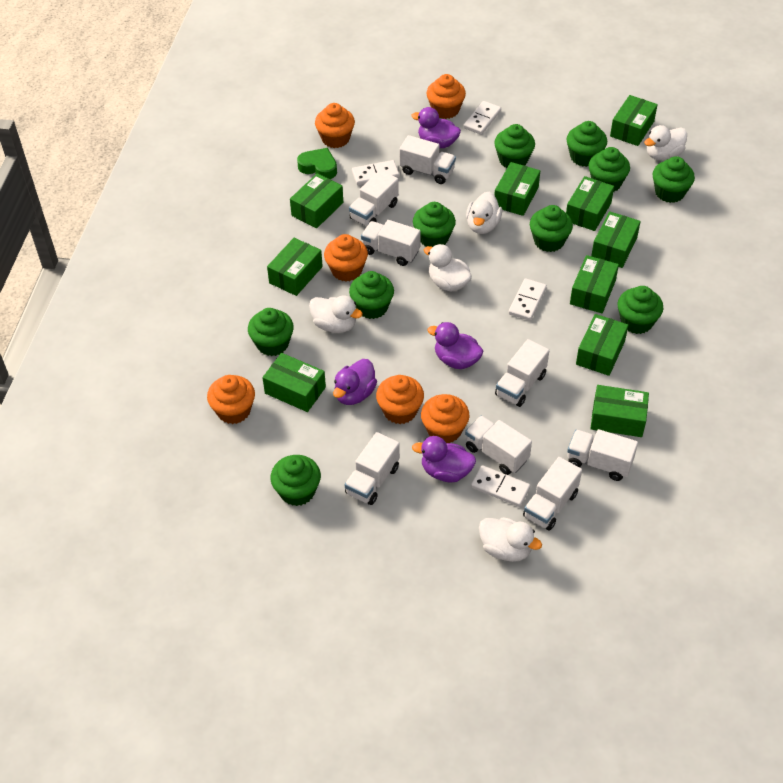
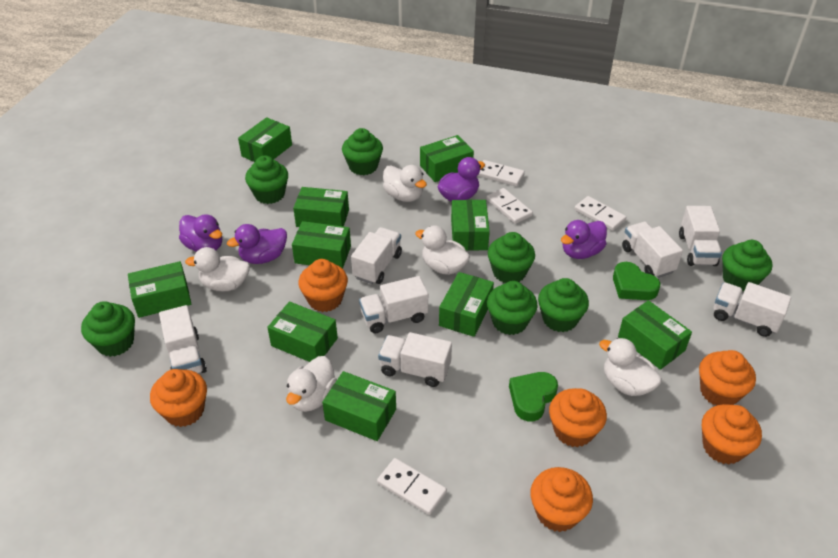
green cupcake: 10 -> 7
green heart: 1 -> 2
white truck: 8 -> 7

